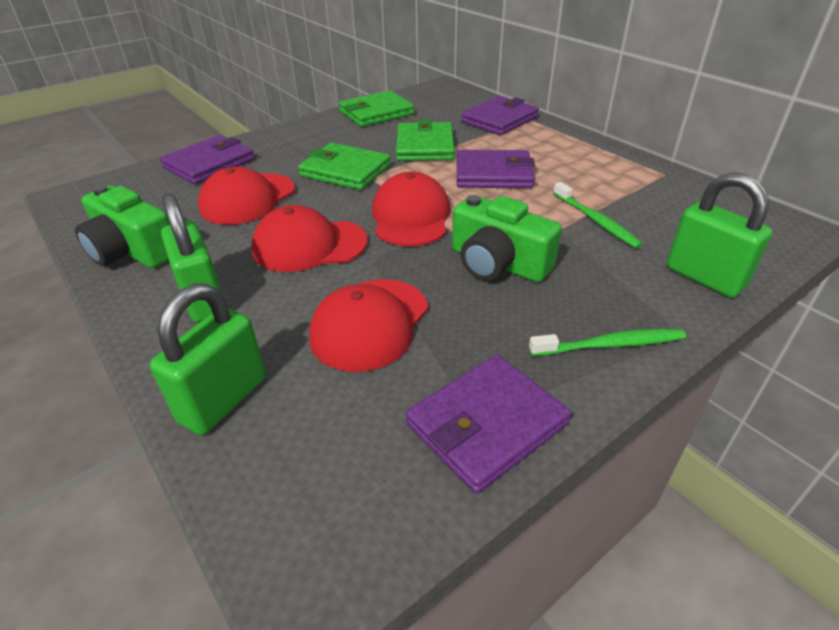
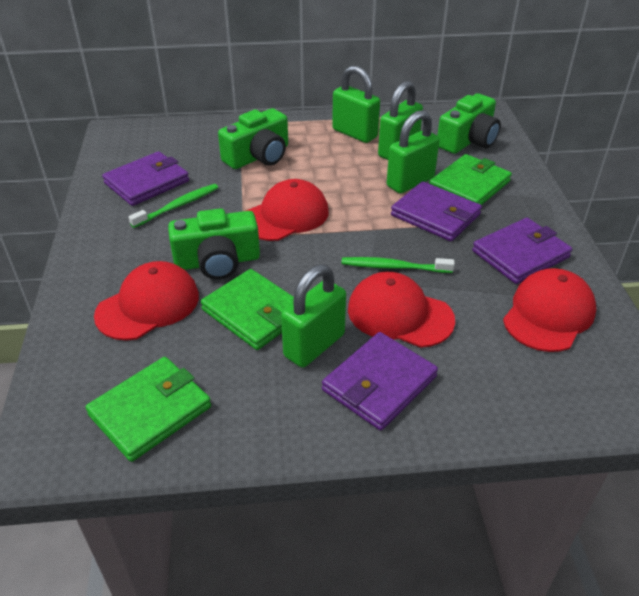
green camera: 2 -> 3
green padlock: 3 -> 4

